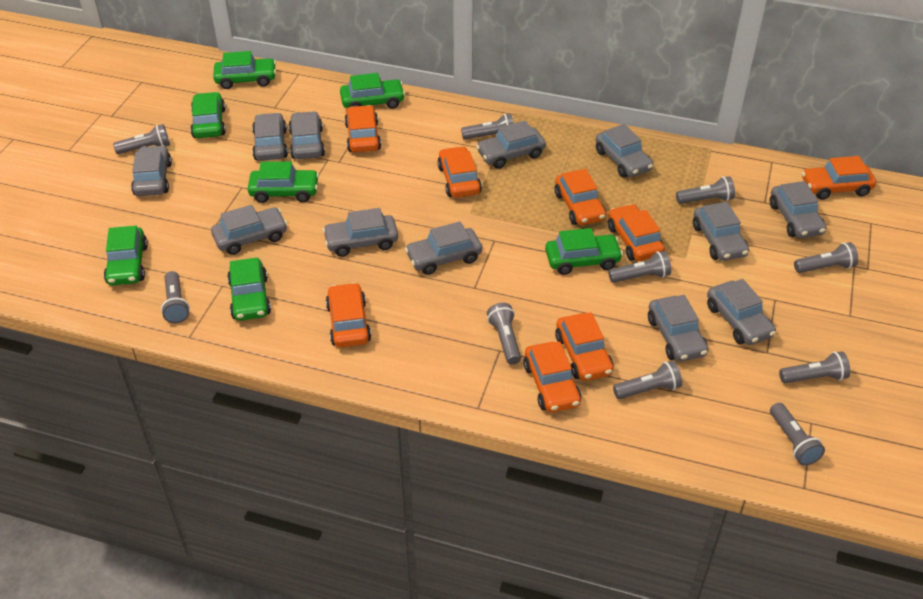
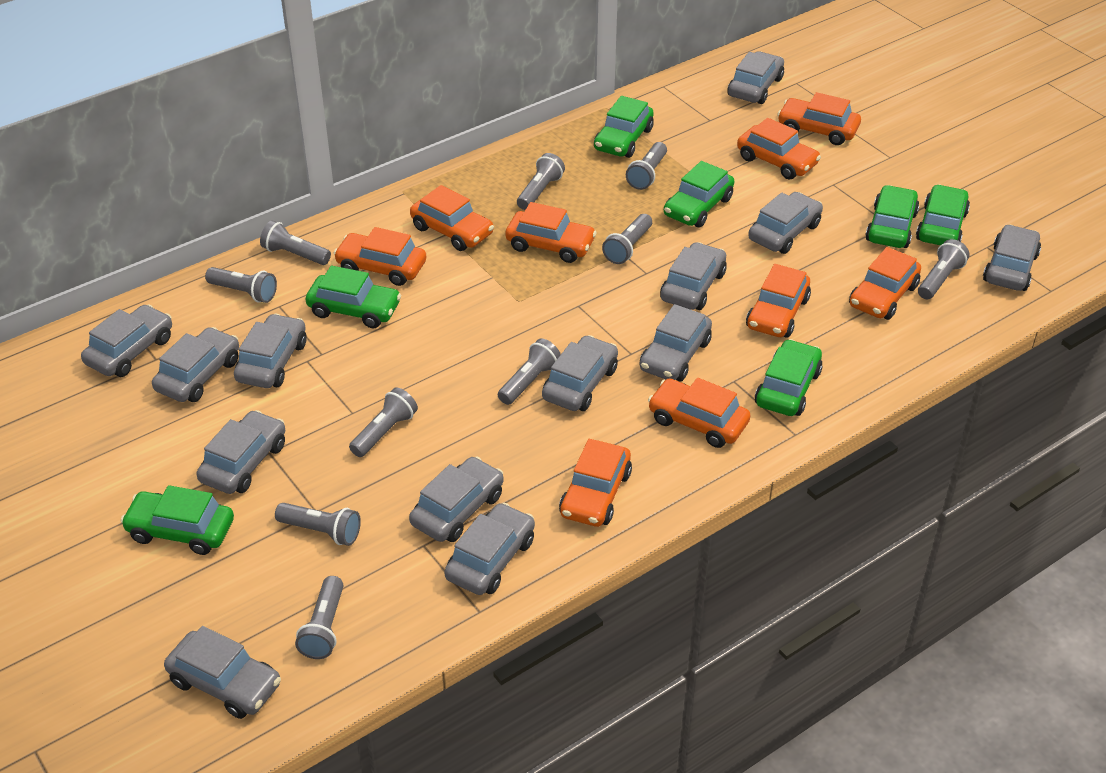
grey car: 12 -> 13
orange car: 8 -> 9

